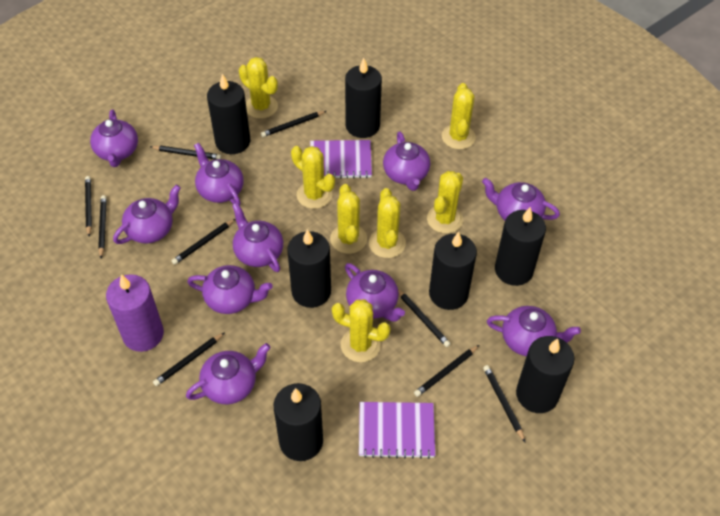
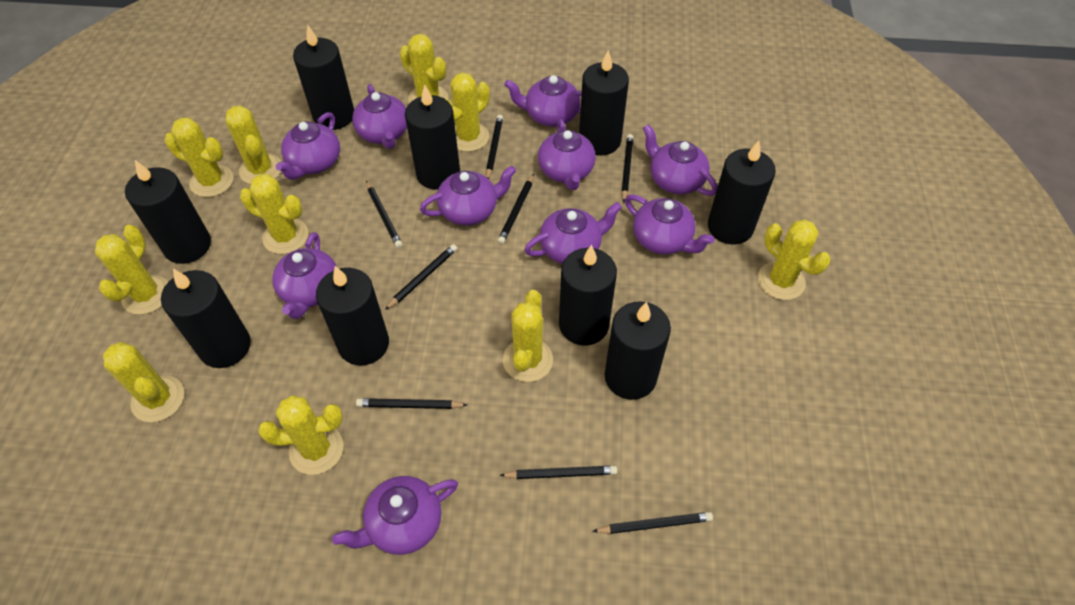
black candle: 7 -> 9
black pencil: 9 -> 8
purple candle: 1 -> 0
purple notebook: 2 -> 0
yellow cactus: 7 -> 10

